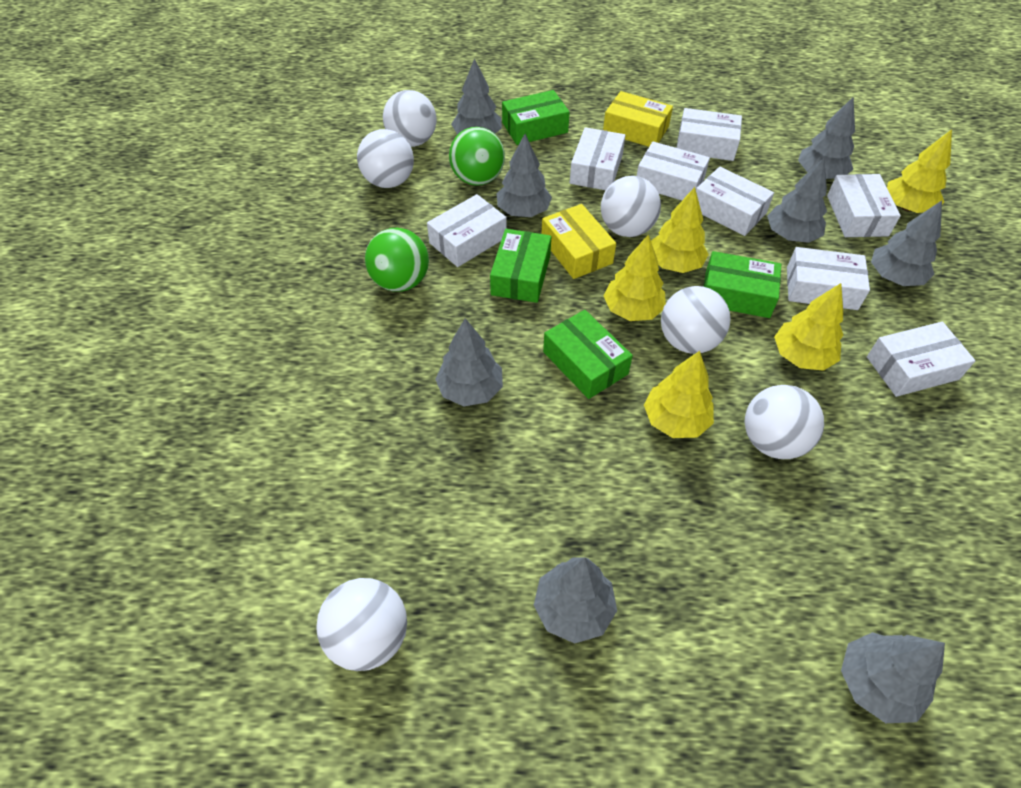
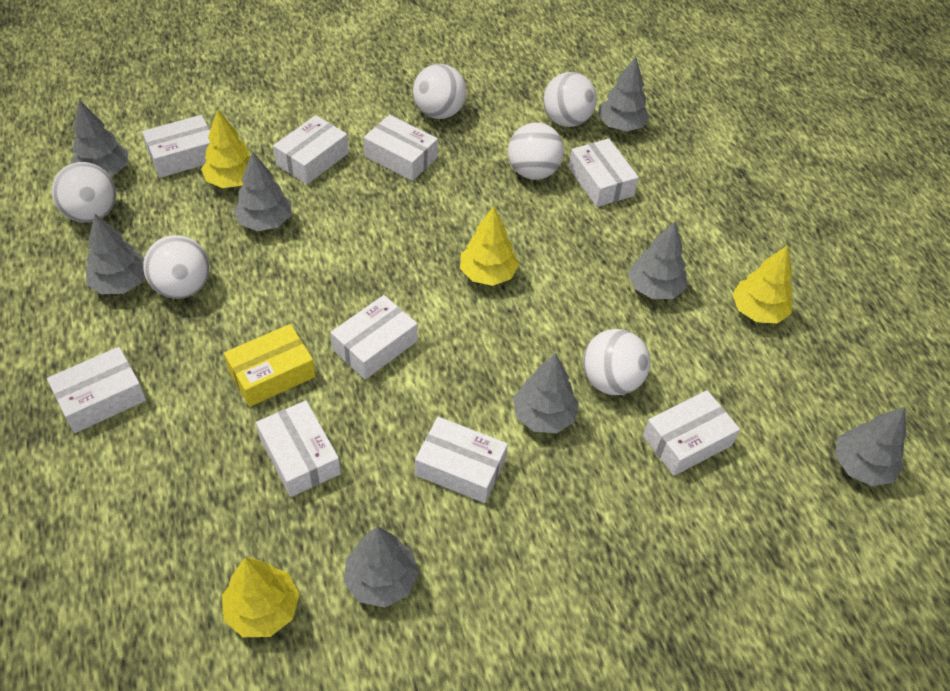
green ball: 2 -> 0
green box: 4 -> 0
white box: 8 -> 9
yellow box: 2 -> 1
yellow tree: 5 -> 4

